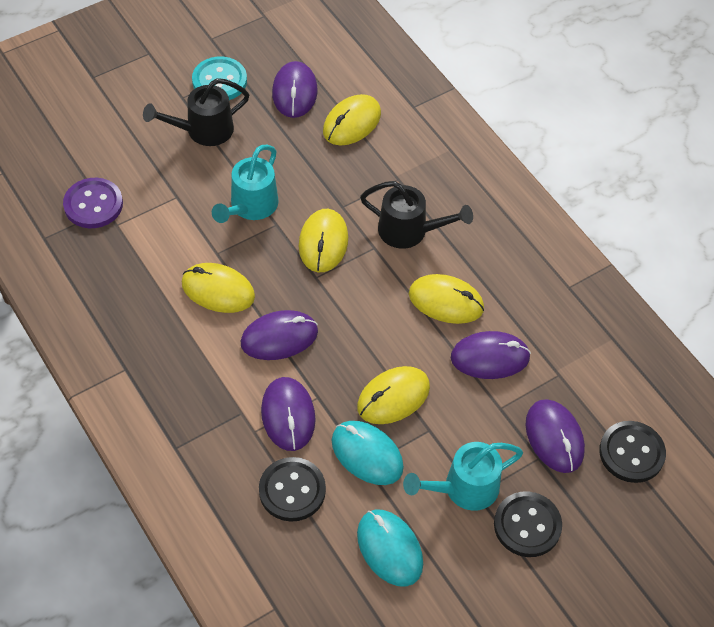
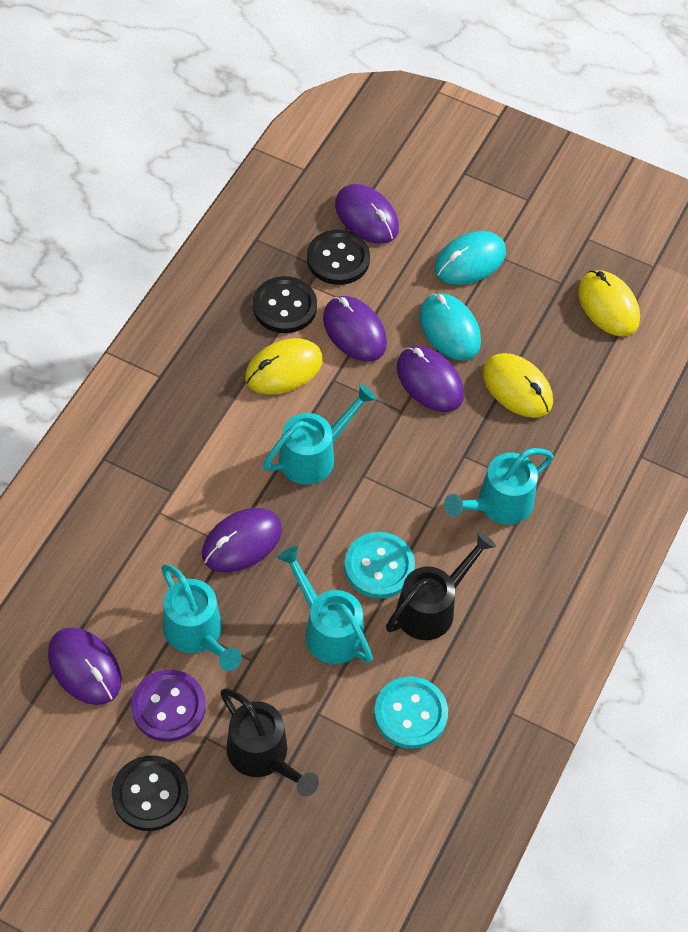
turquoise button: 1 -> 2
turquoise watering can: 2 -> 4
yellow mouse: 5 -> 3

